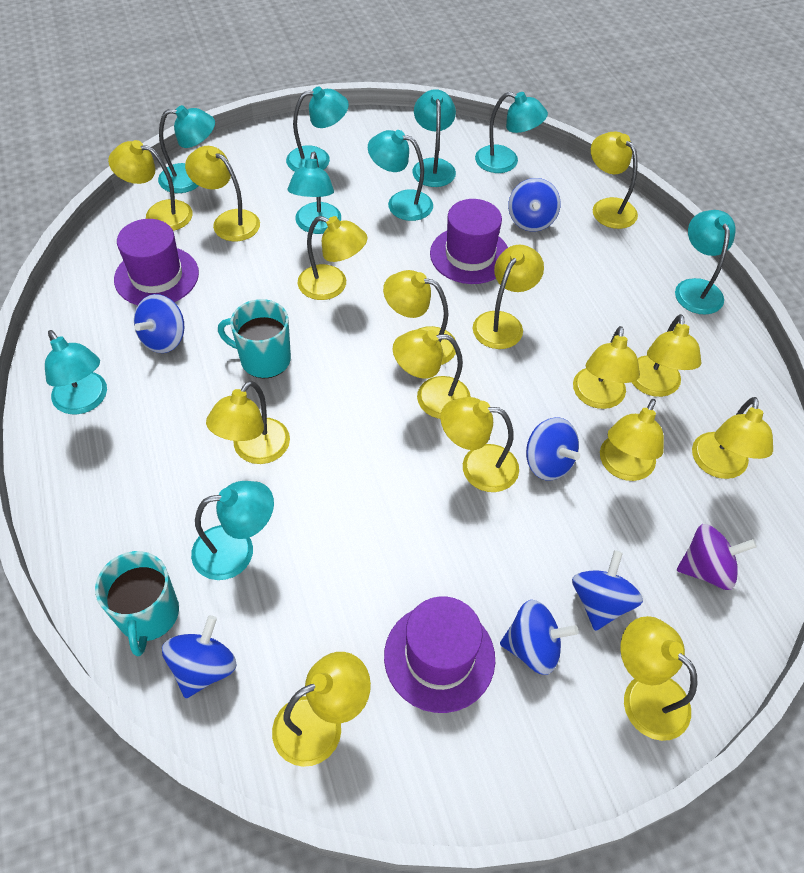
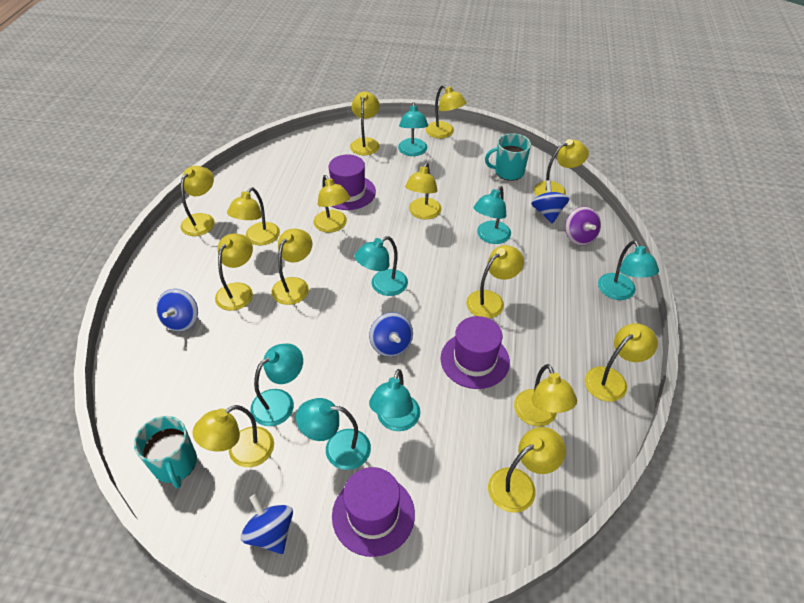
blue spinning top: 6 -> 4
turquoise lamp: 9 -> 7
yellow lamp: 15 -> 14

